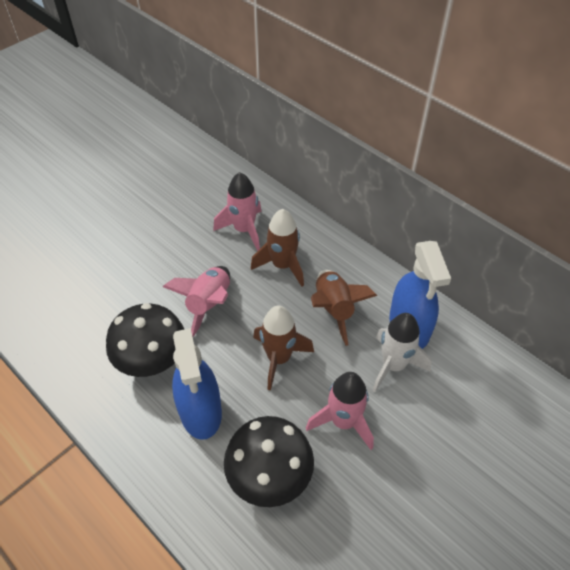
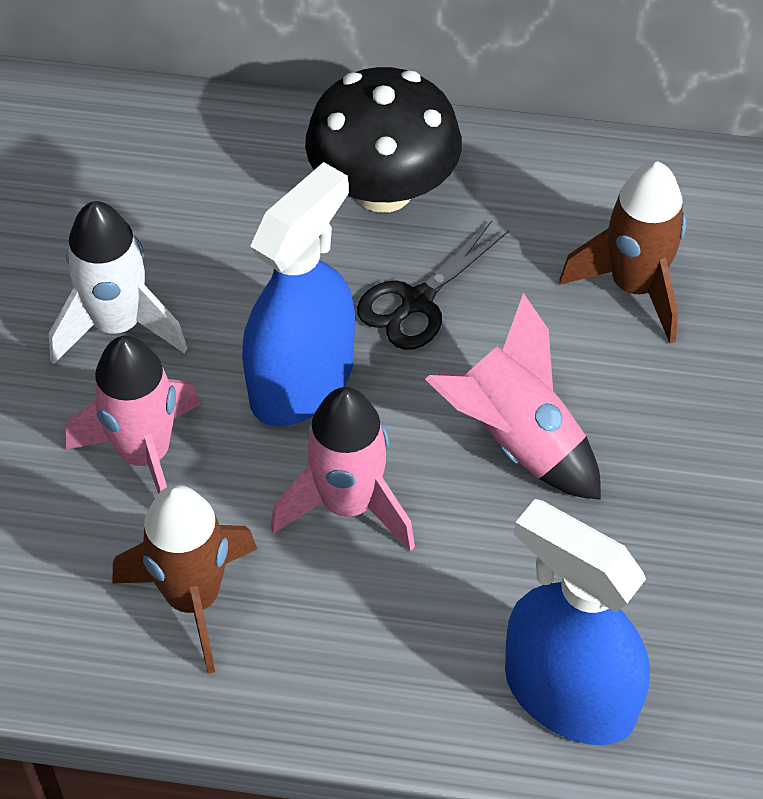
black mushroom: 2 -> 1
black scissors: 0 -> 1
brown rocket: 3 -> 2

